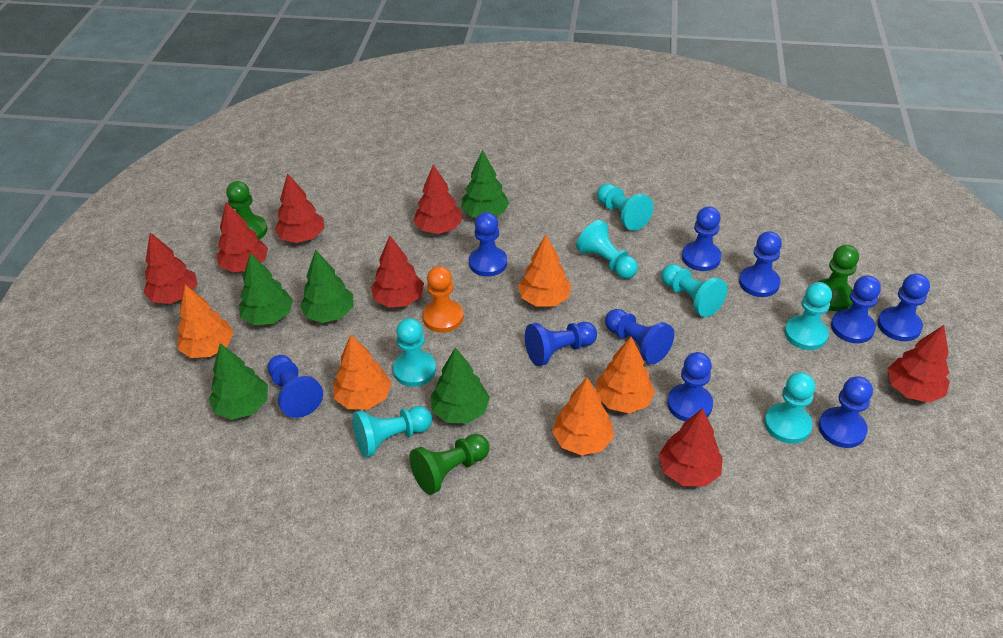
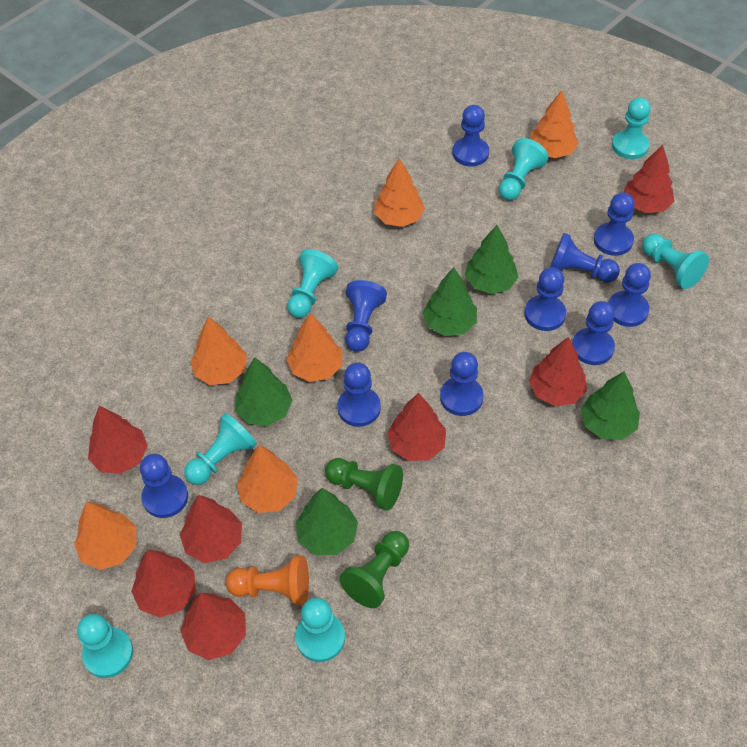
green pawn: 3 -> 2
orange tree: 5 -> 6

